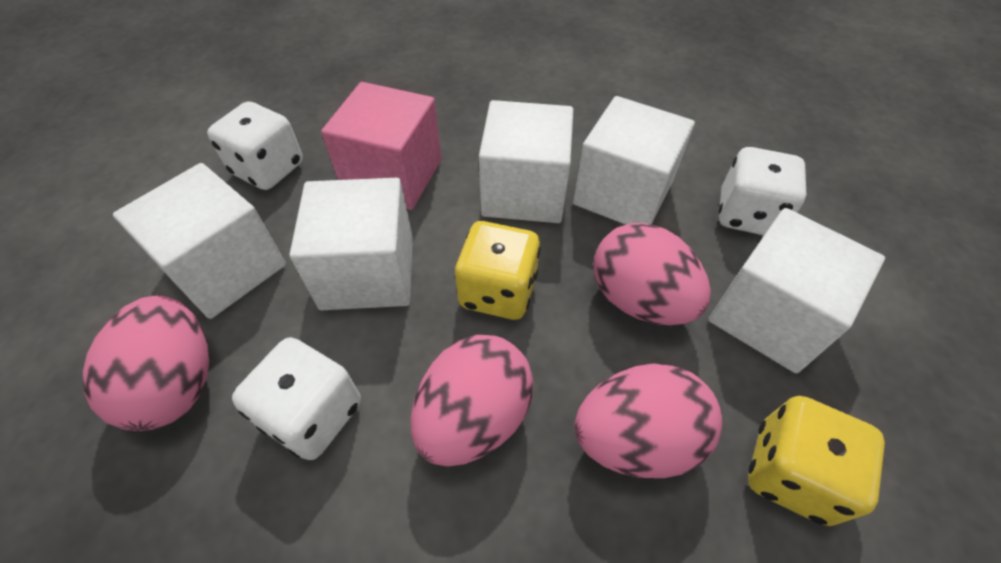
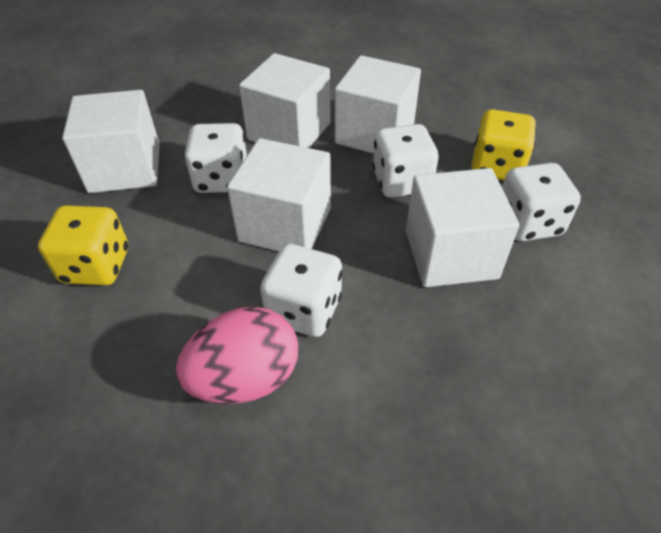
pink cube: 1 -> 0
pink egg: 4 -> 1
white dice: 3 -> 4

